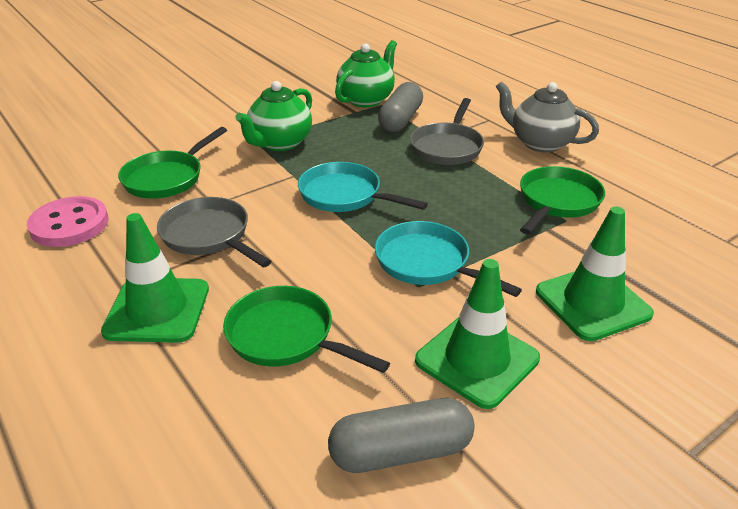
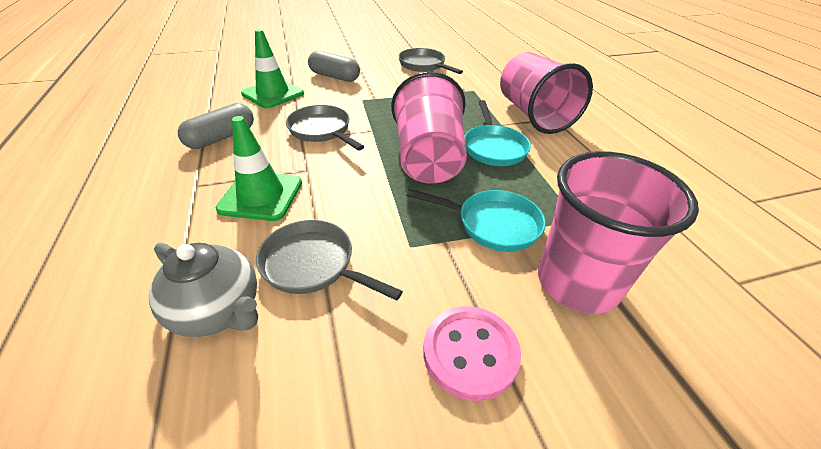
green pan: 3 -> 0
green teapot: 2 -> 0
green traffic cone: 3 -> 2
grey pan: 2 -> 3
pink cup: 0 -> 3

